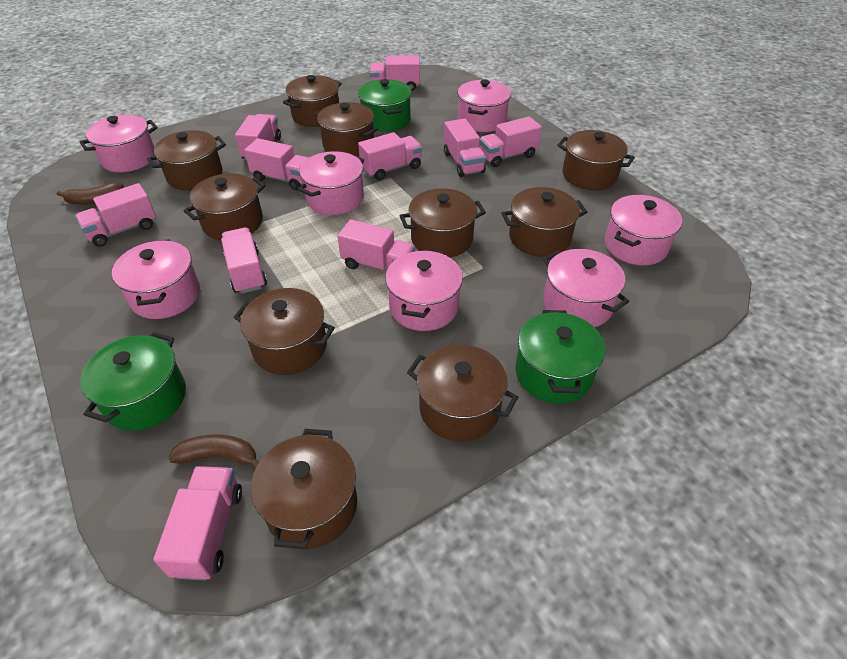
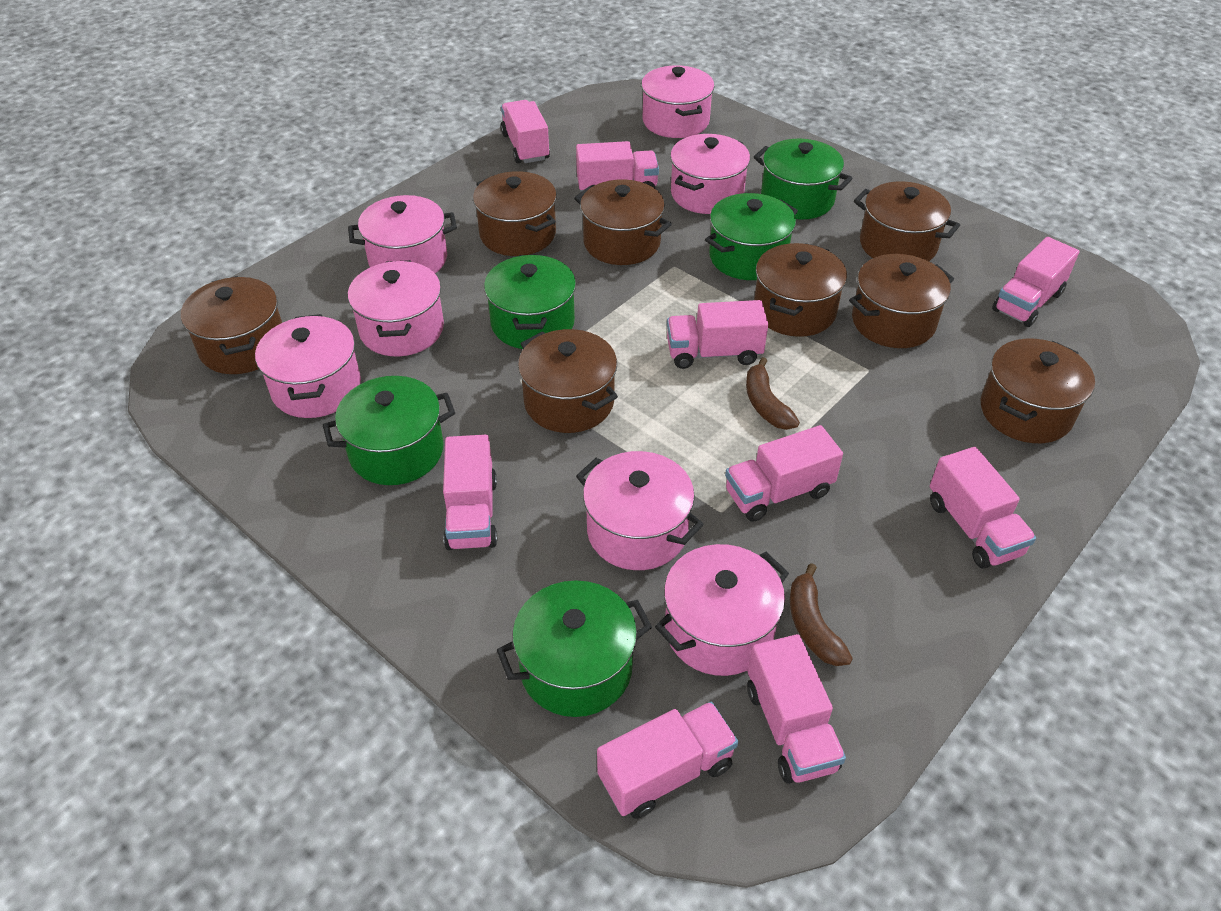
brown pot: 10 -> 8
green pot: 3 -> 5
pink truck: 10 -> 9

